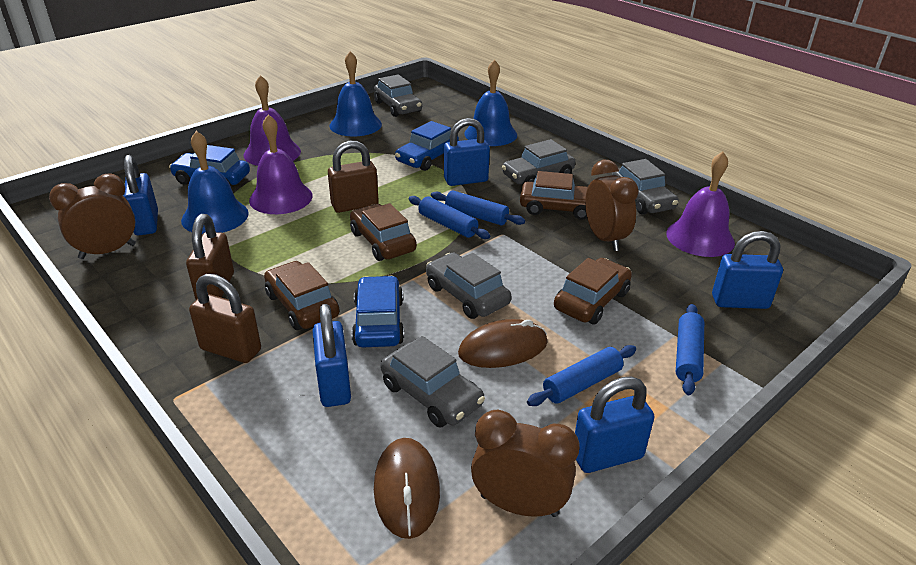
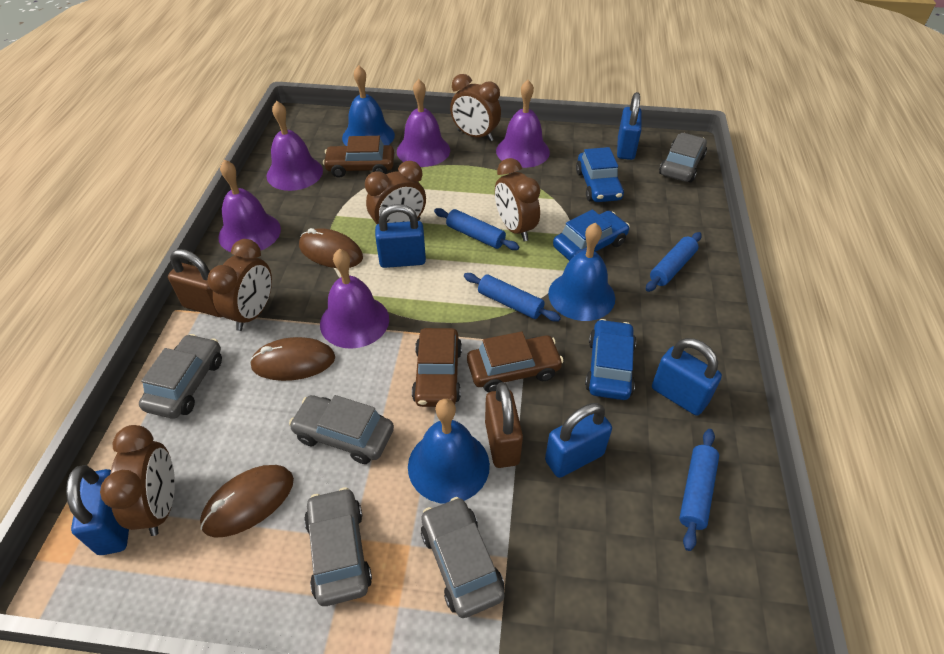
brown car: 4 -> 3
brown clock: 3 -> 5
brown mouse: 2 -> 3
brown padlock: 3 -> 2
purple bell: 3 -> 5

